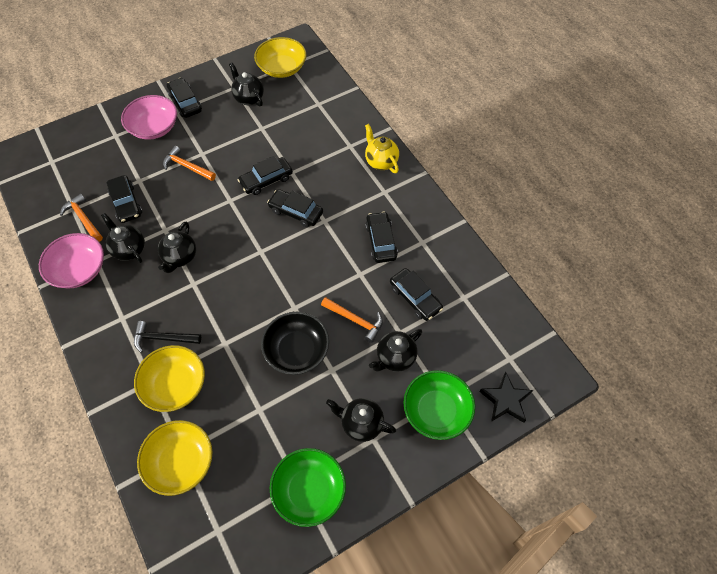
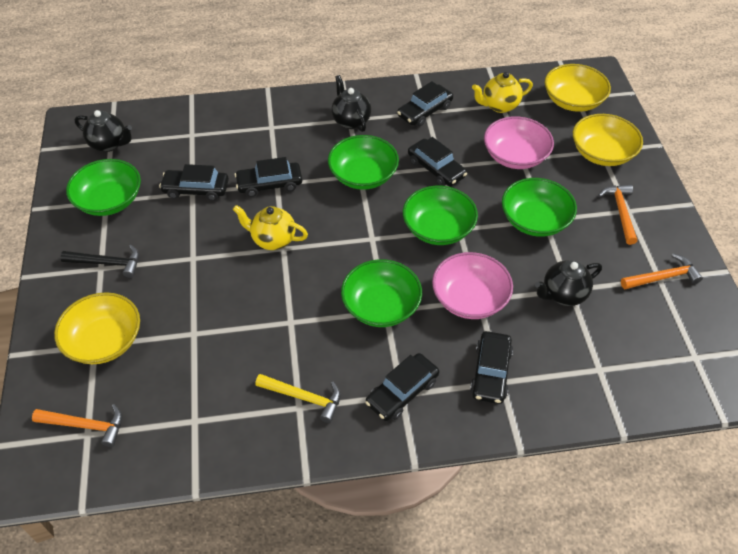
black bowl: 1 -> 0
black star: 1 -> 0
black teapot: 5 -> 3
green bowl: 2 -> 5
yellow hammer: 0 -> 1
yellow teapot: 1 -> 2

